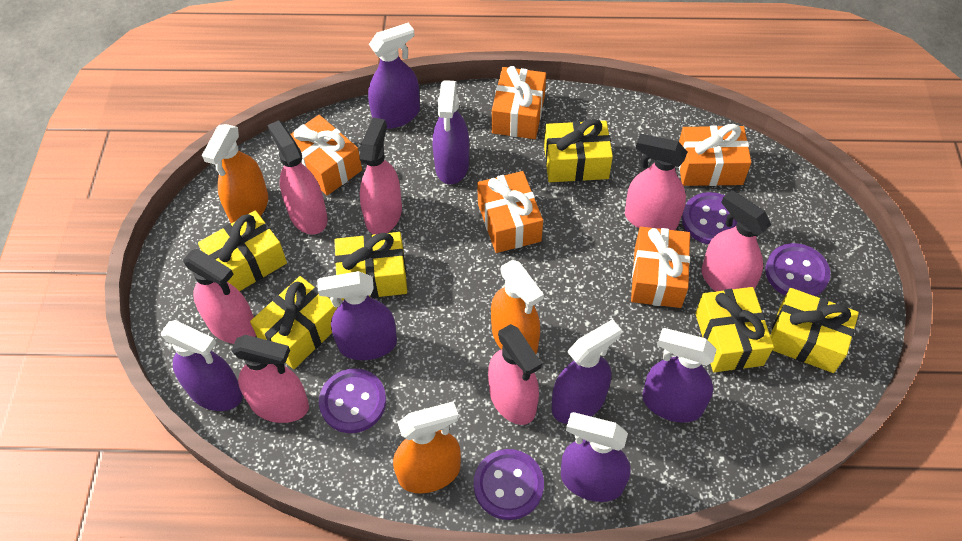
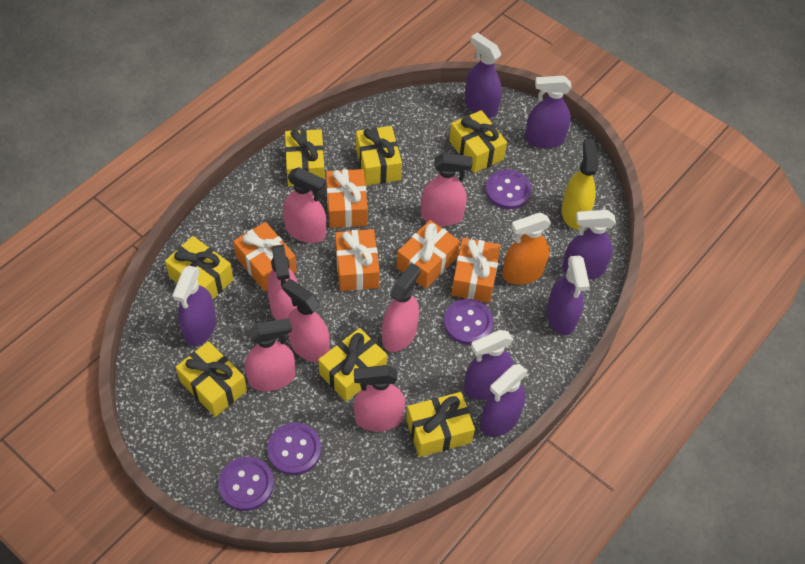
orange spray bottle: 3 -> 1
yellow gift: 6 -> 7
yellow spray bottle: 0 -> 1

